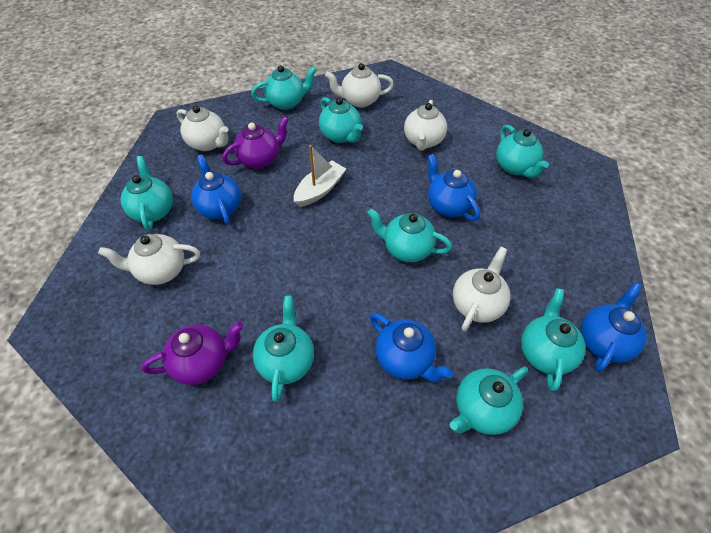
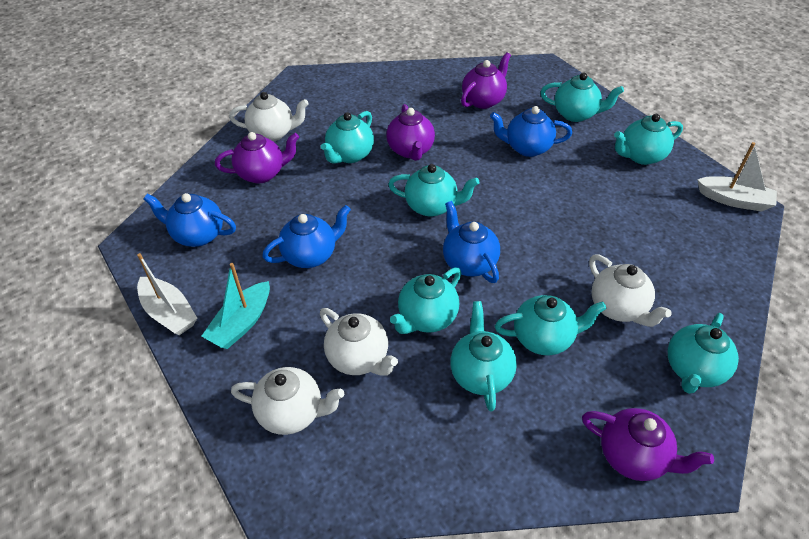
purple teapot: 2 -> 4
turquoise boat: 0 -> 1
white boat: 1 -> 2
white teapot: 5 -> 4

